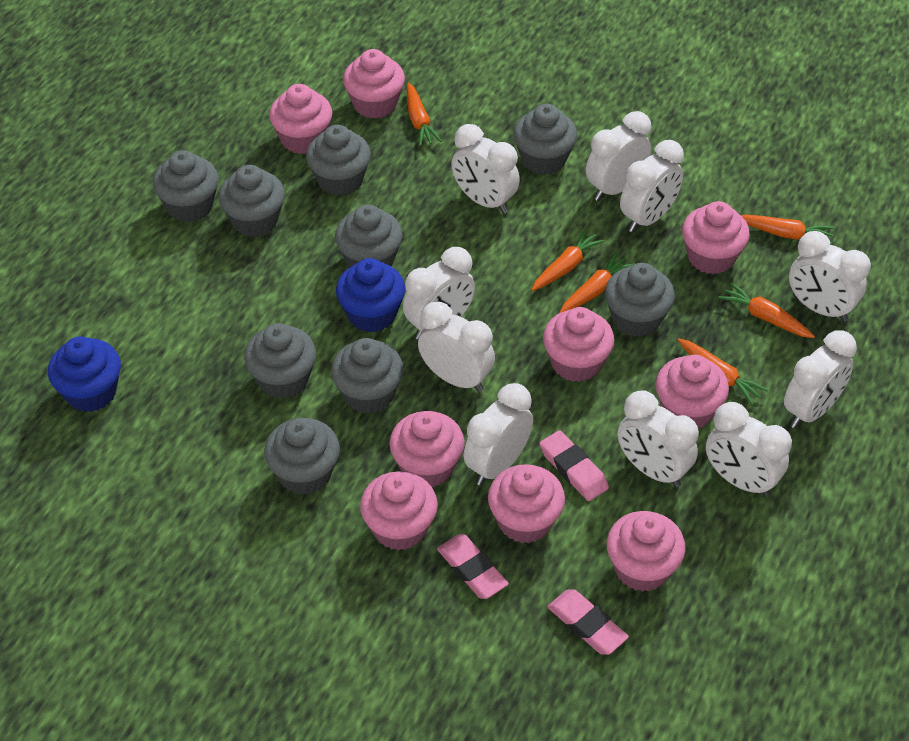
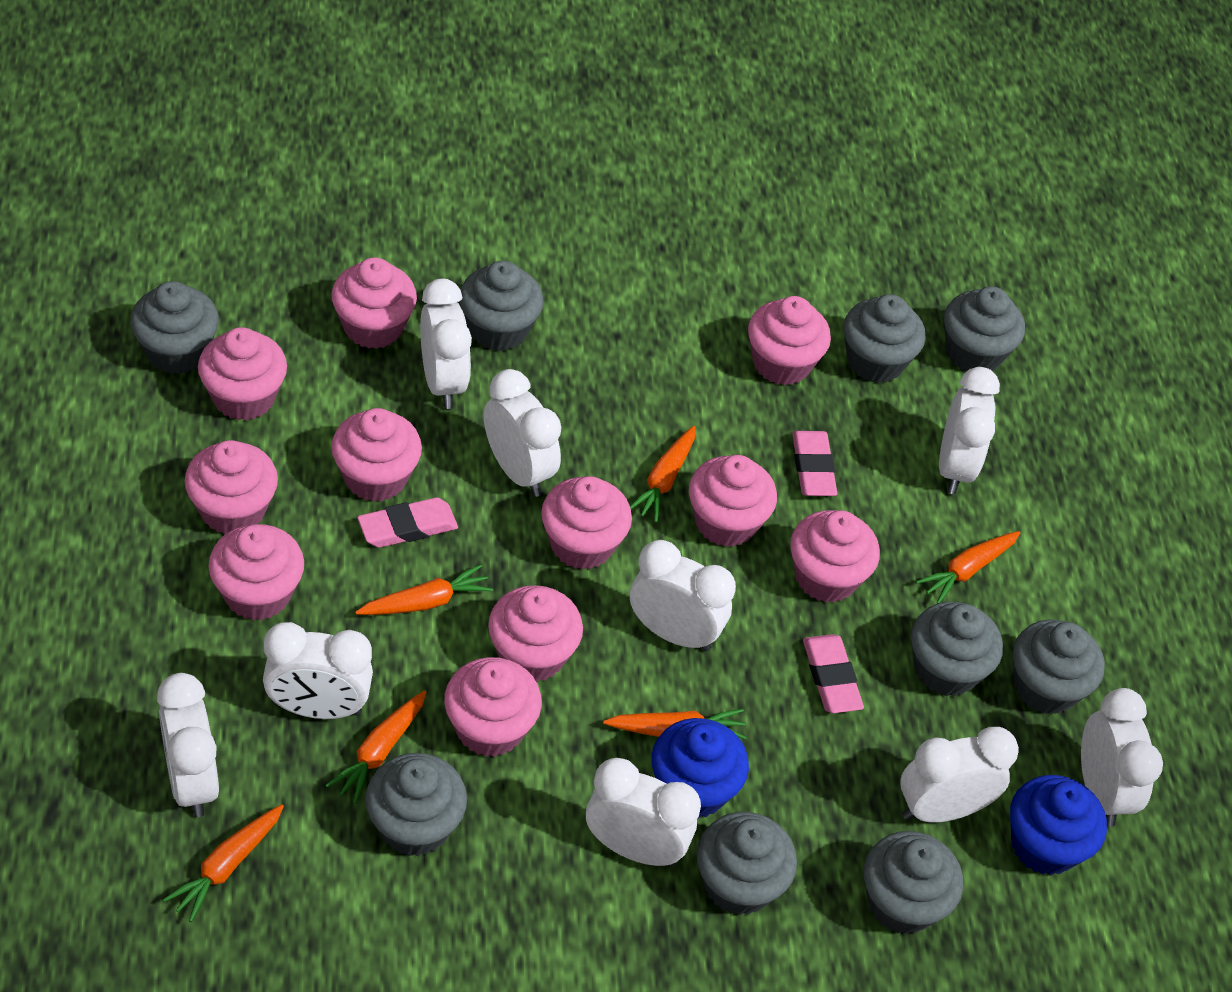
pink cupcake: 9 -> 11
white clock: 10 -> 9

